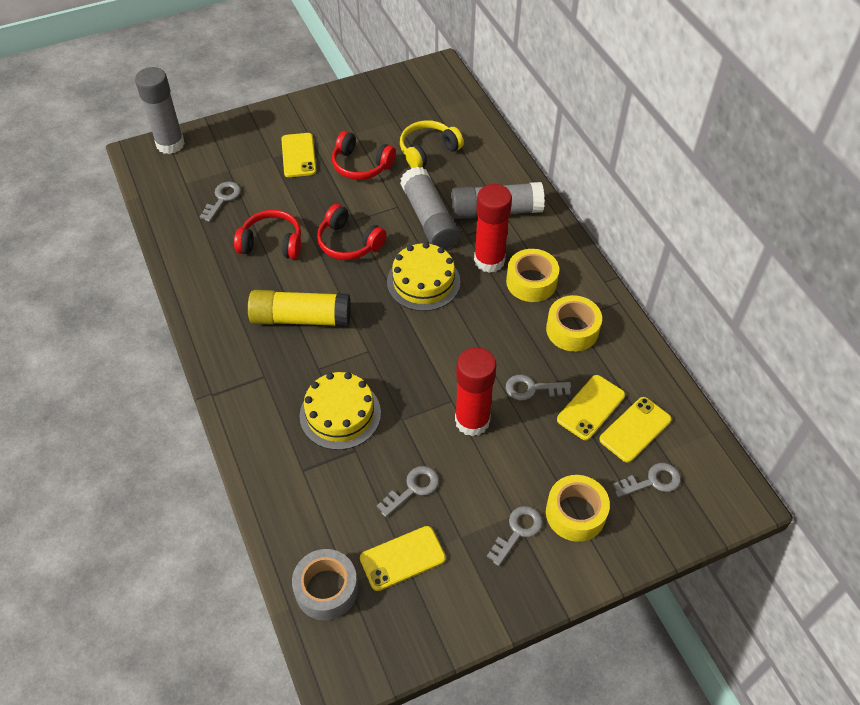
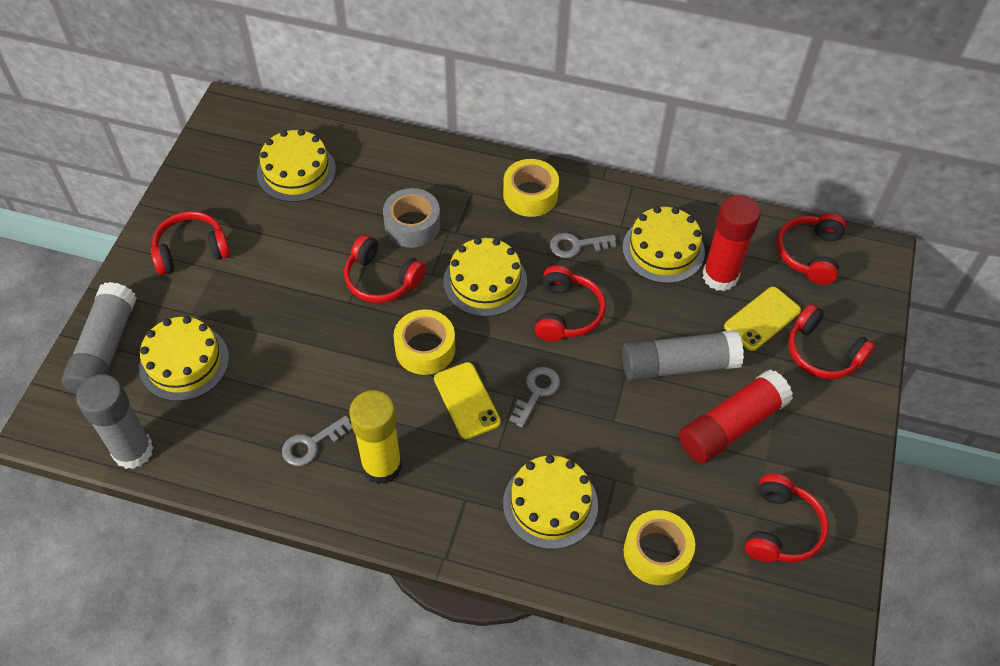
grey key: 5 -> 3
red headphones: 3 -> 6
yellow cake: 2 -> 5
yellow headphones: 1 -> 0
yellow phone: 4 -> 2

